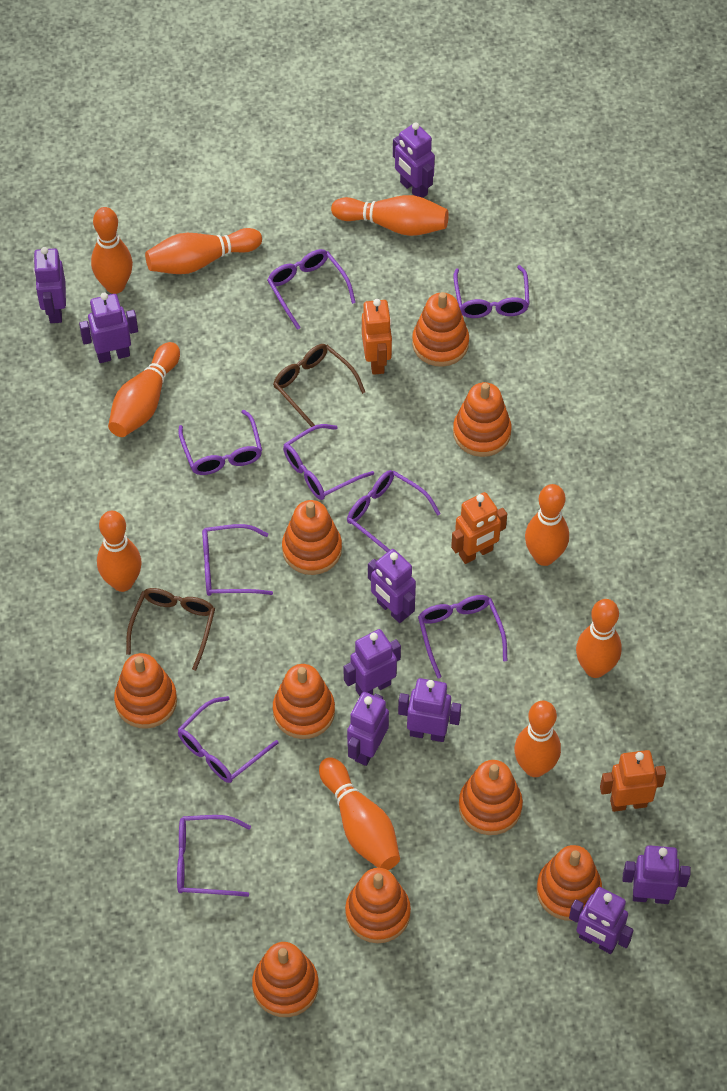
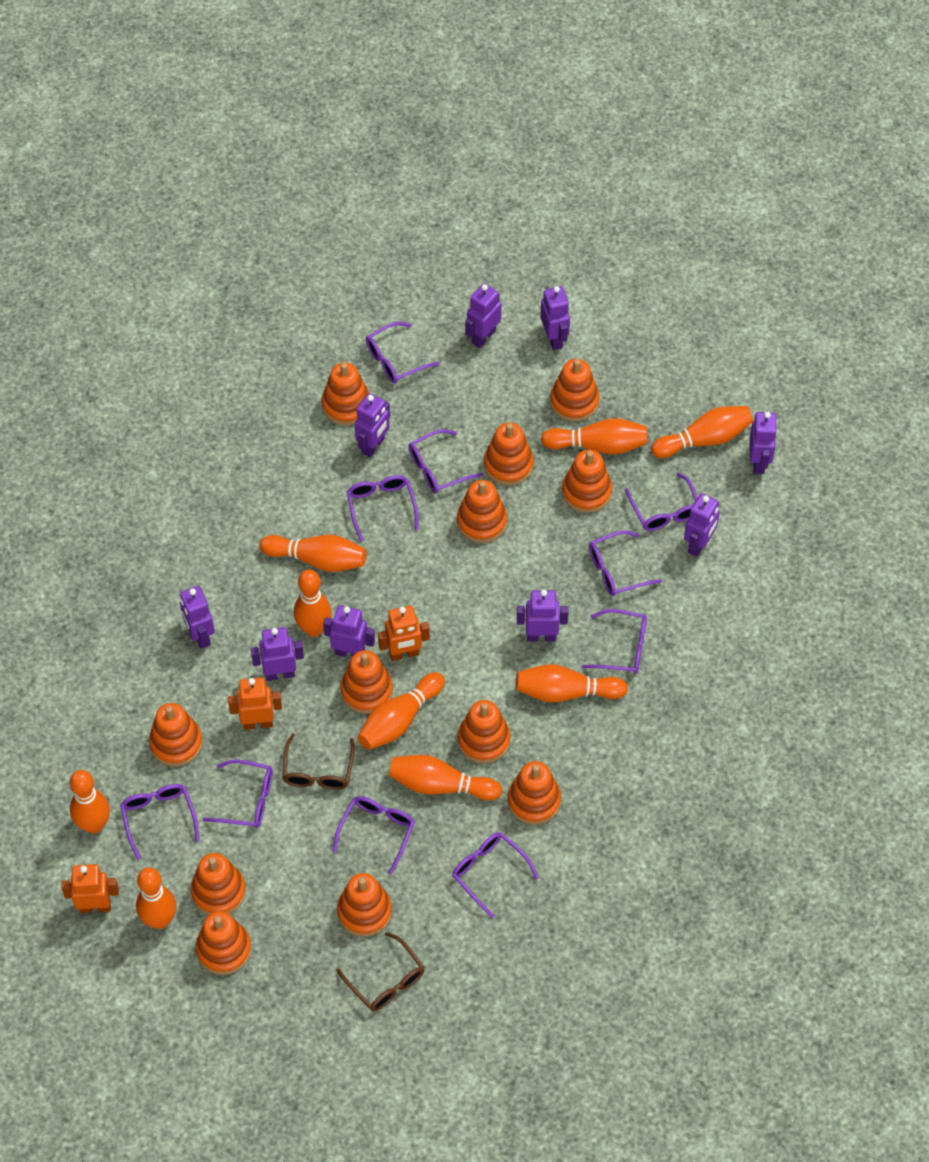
orange stacking toy: 9 -> 12
purple glasses: 9 -> 10

